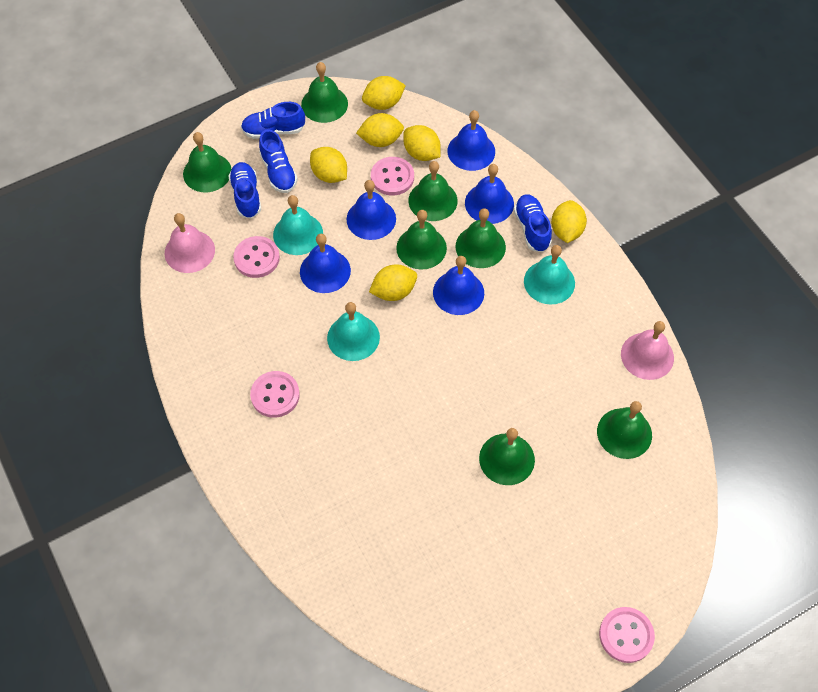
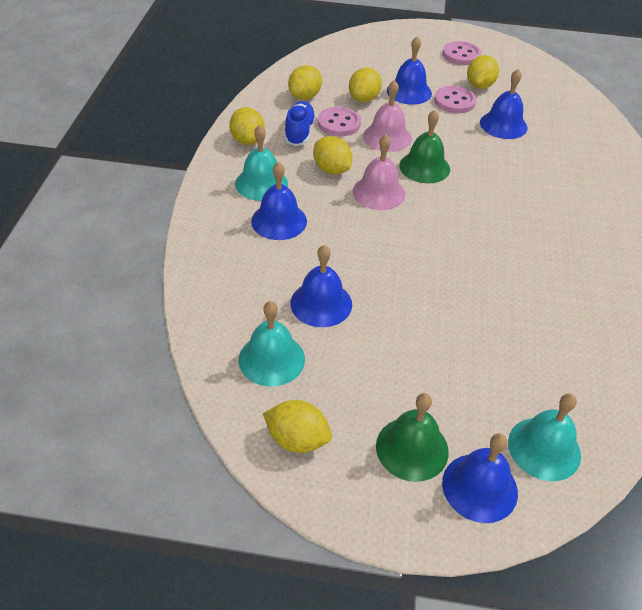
blue shoe: 4 -> 1
green bell: 7 -> 2
pink button: 4 -> 3

